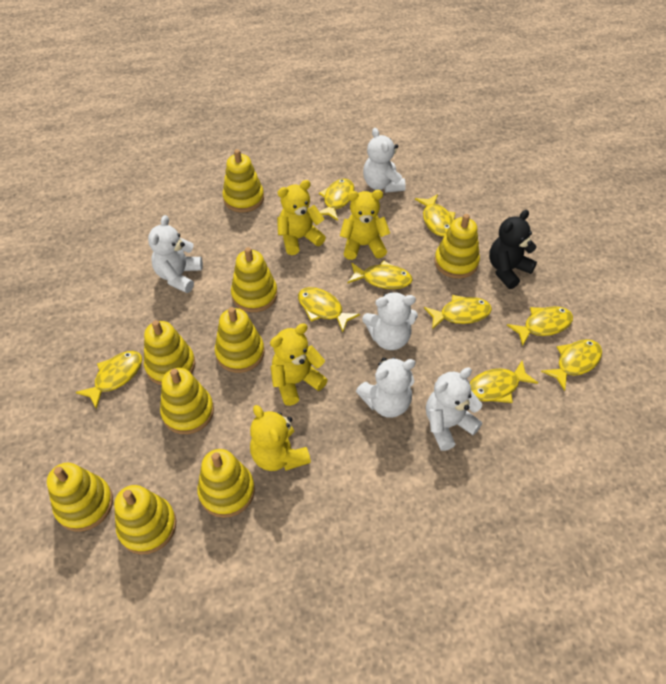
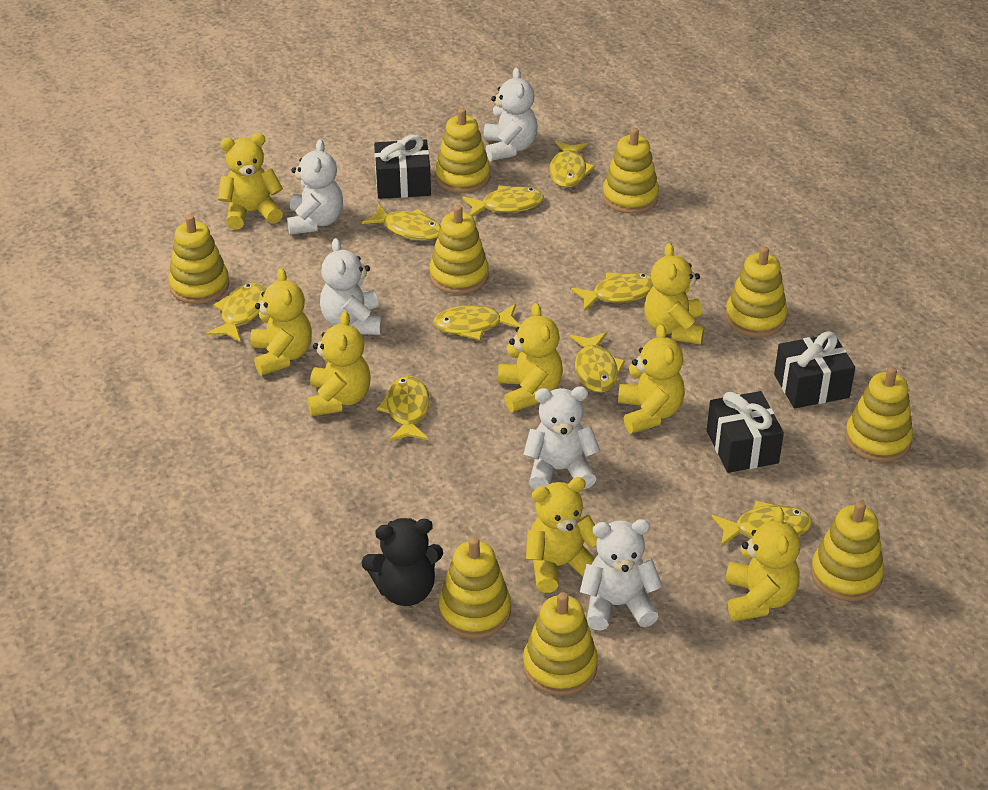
black gift: 0 -> 3
yellow teddy bear: 4 -> 8

